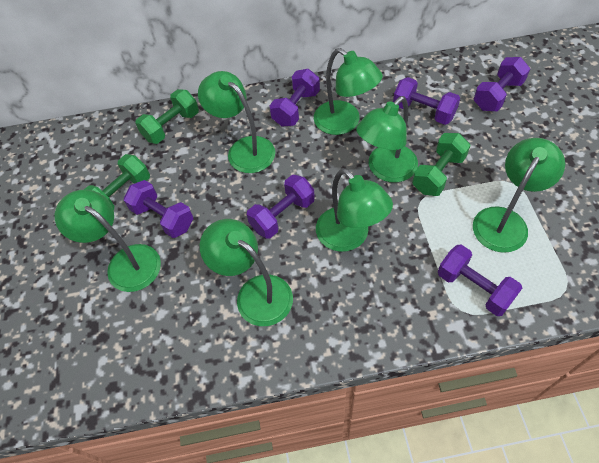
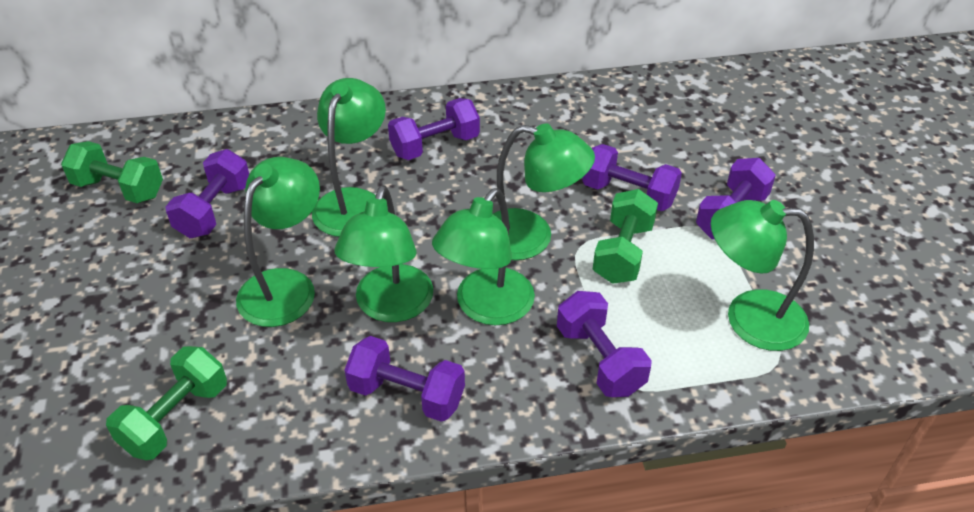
green lamp: 7 -> 6

